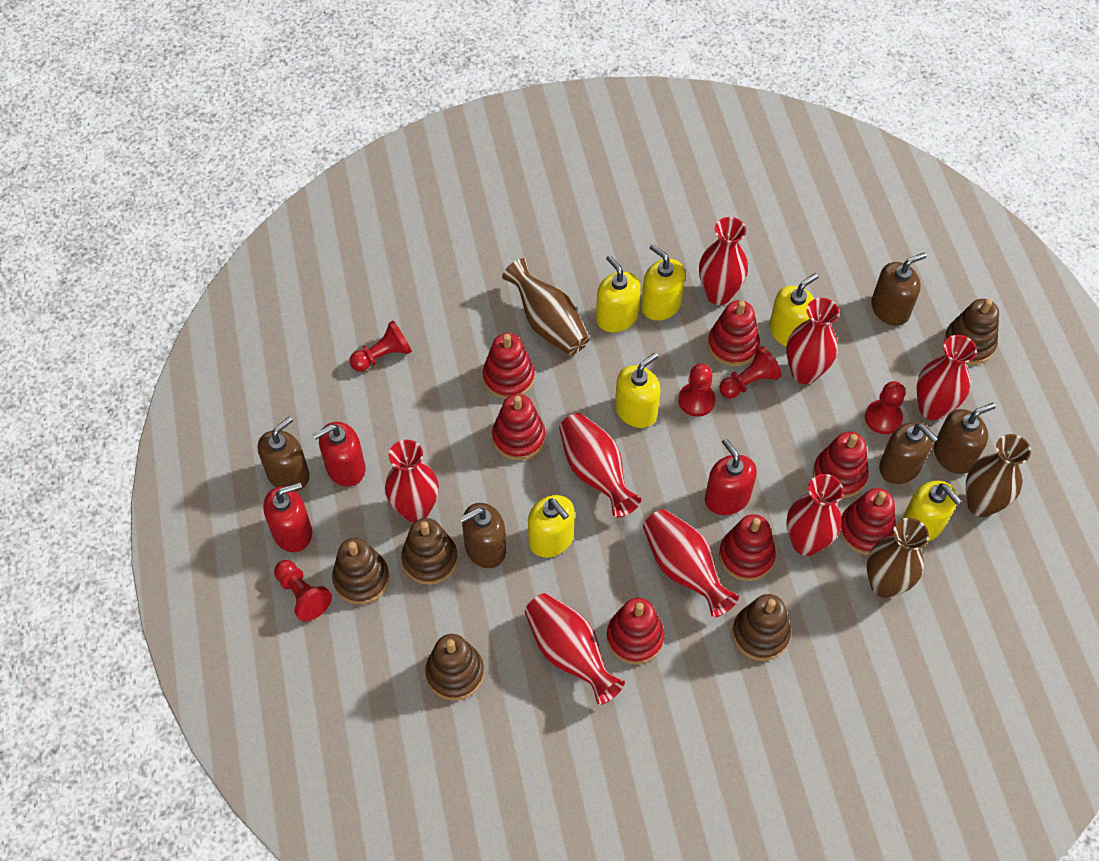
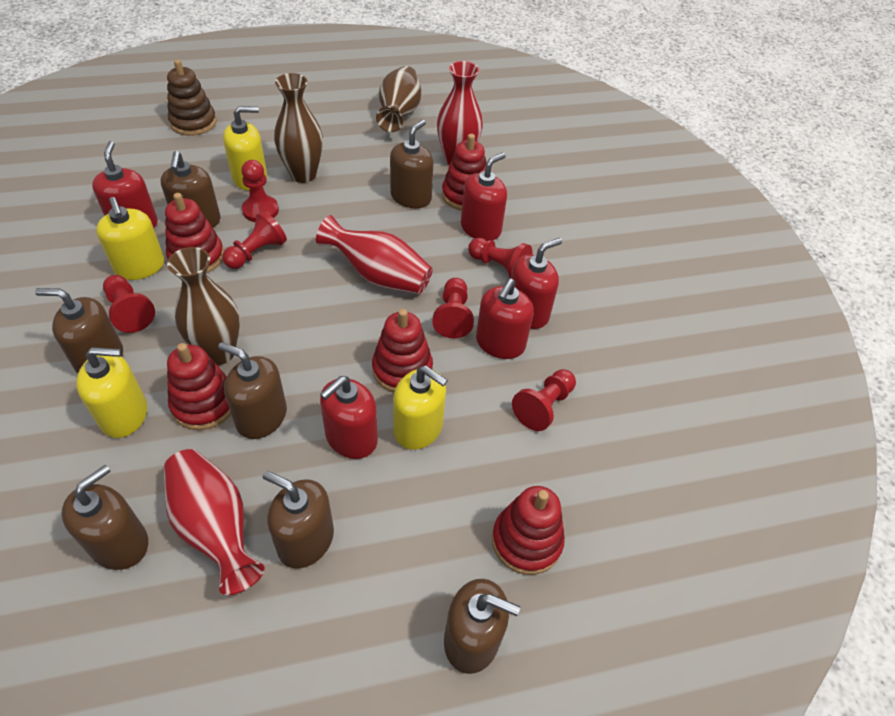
brown soap dispenser: 5 -> 7
brown stacking toy: 5 -> 1
red pawn: 5 -> 6
red soap dispenser: 3 -> 5
red stacking toy: 7 -> 5
red vase: 8 -> 3
yellow soap dispenser: 6 -> 4

